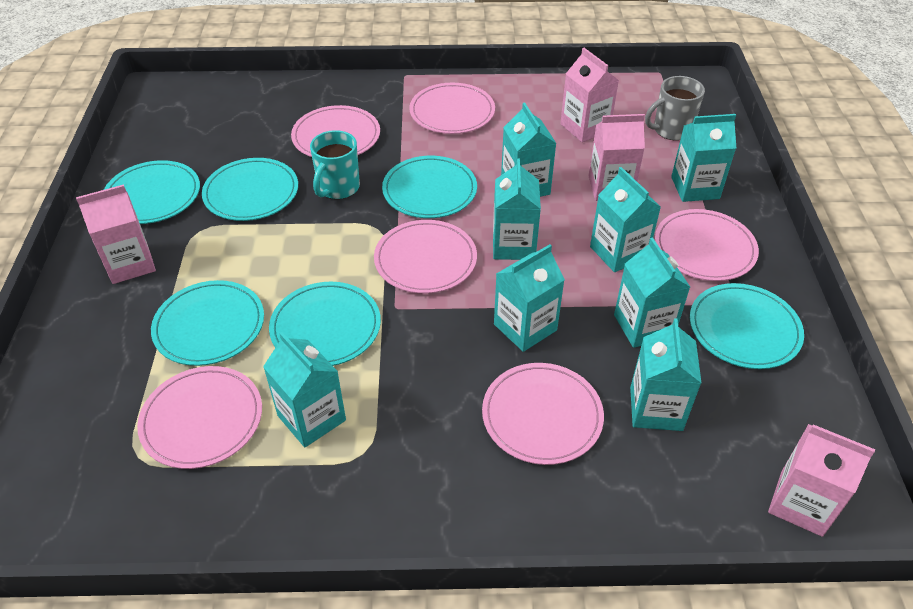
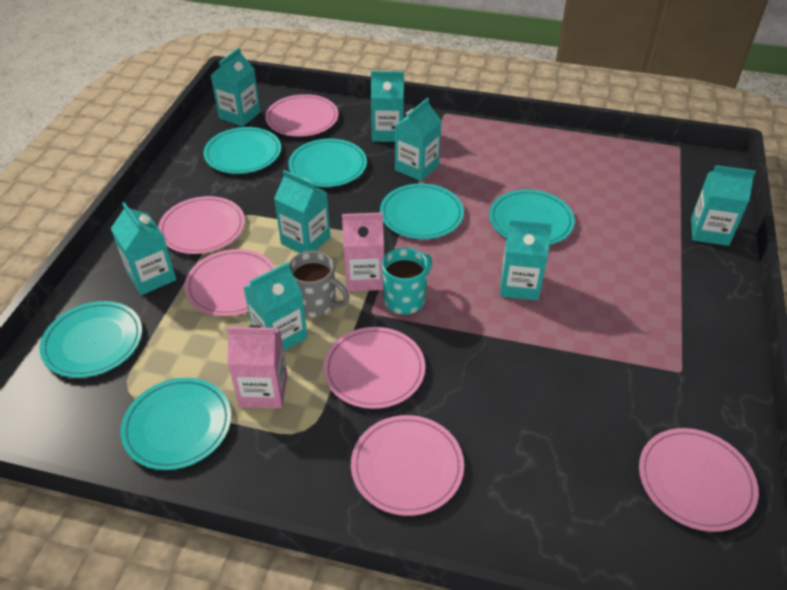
pink carton: 4 -> 2

